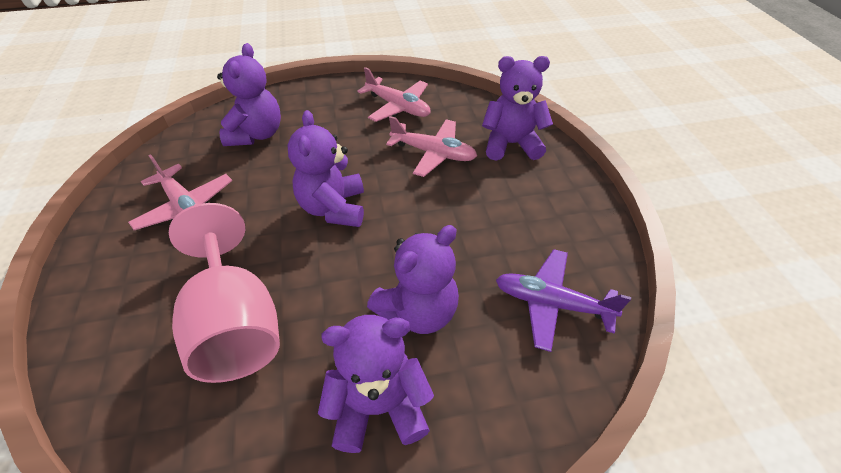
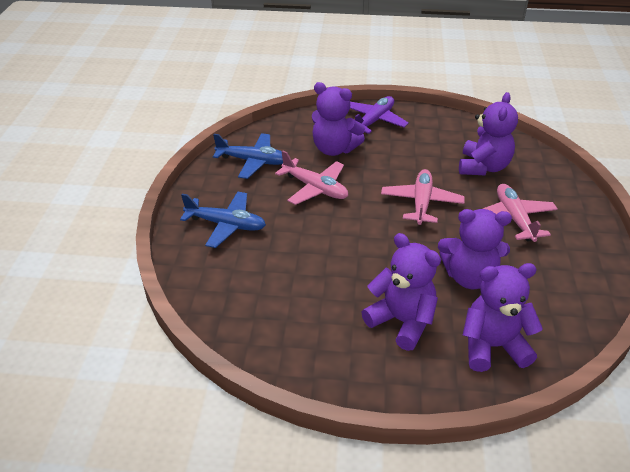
blue plane: 0 -> 2
pink goblet: 1 -> 0

